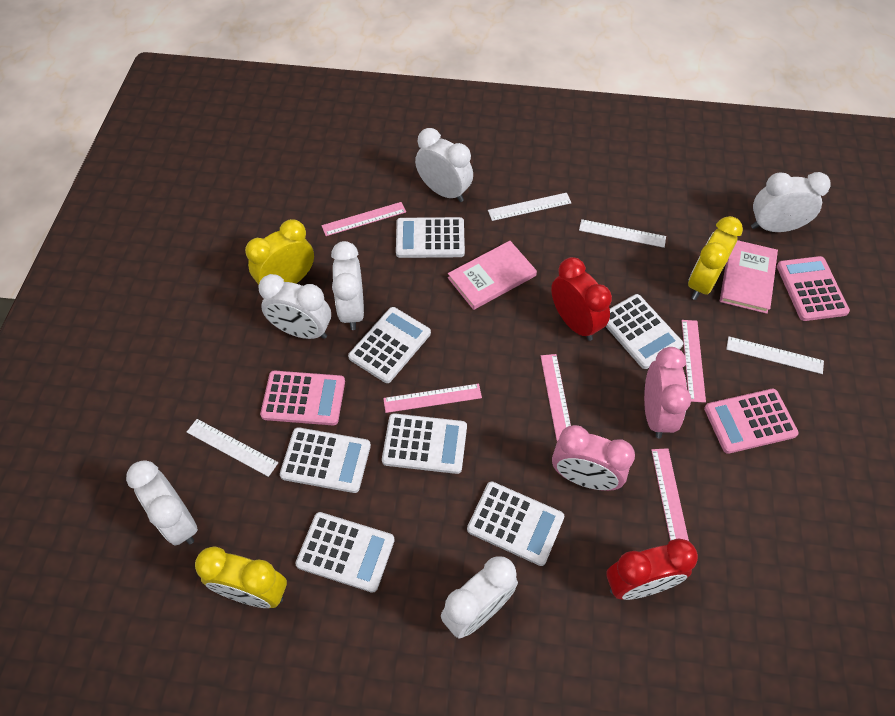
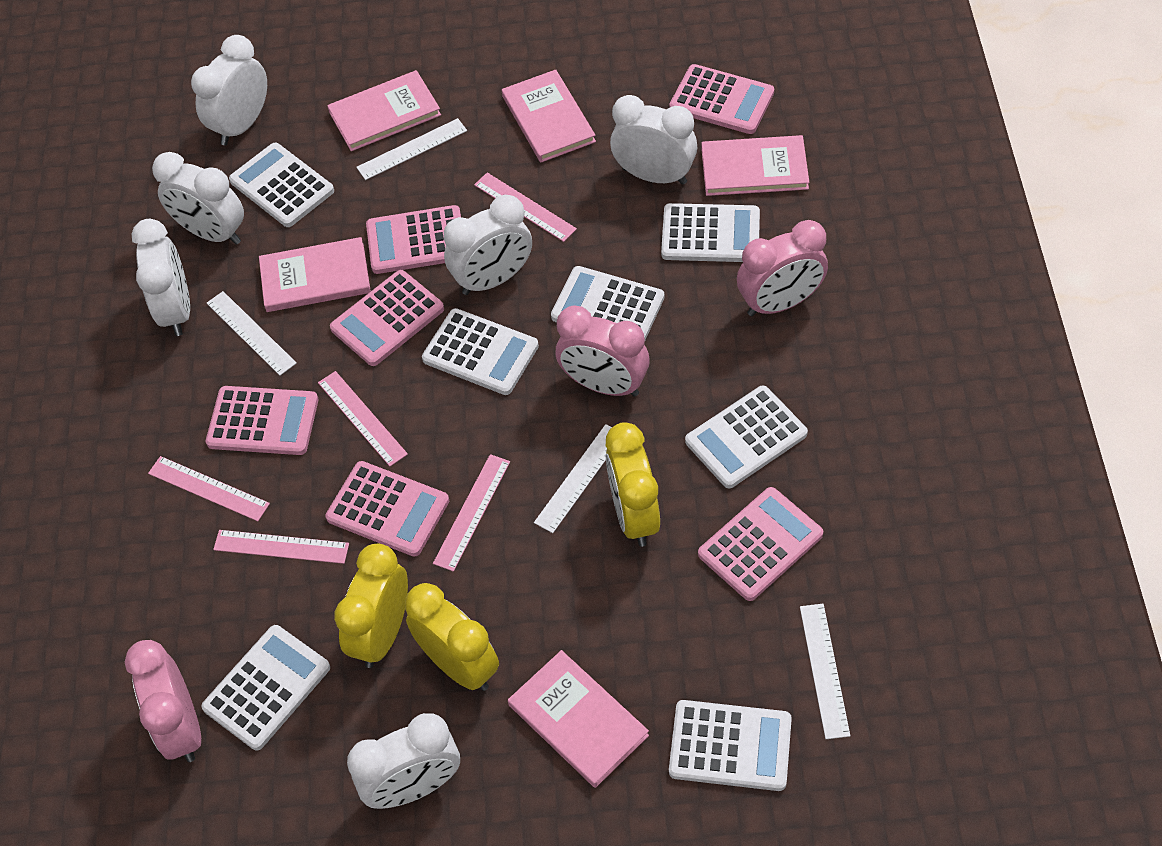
pink book: 2 -> 5
pink calculator: 3 -> 6
pink clock: 2 -> 3
red clock: 2 -> 0

